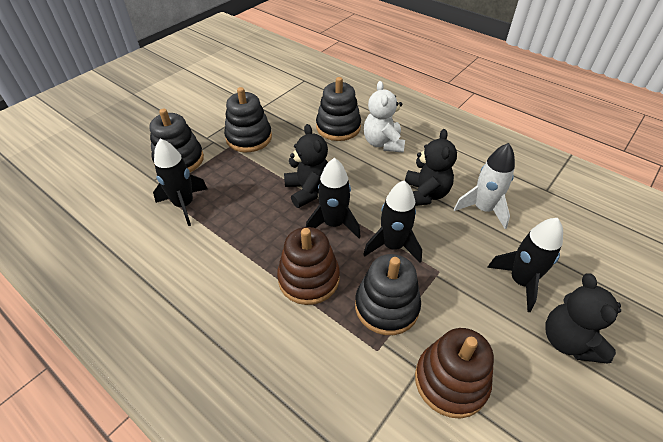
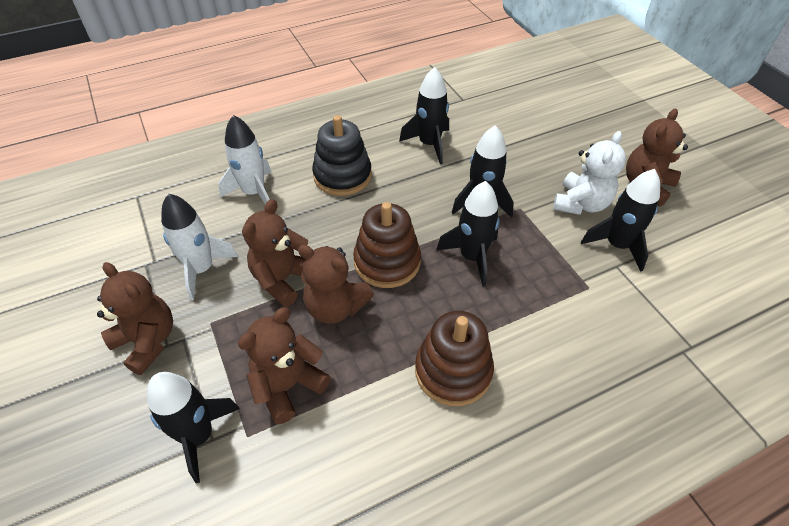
black rocket: 4 -> 5
black stacking toy: 4 -> 1
black teddy bear: 3 -> 0
brown teddy bear: 0 -> 5
white rocket: 1 -> 2

